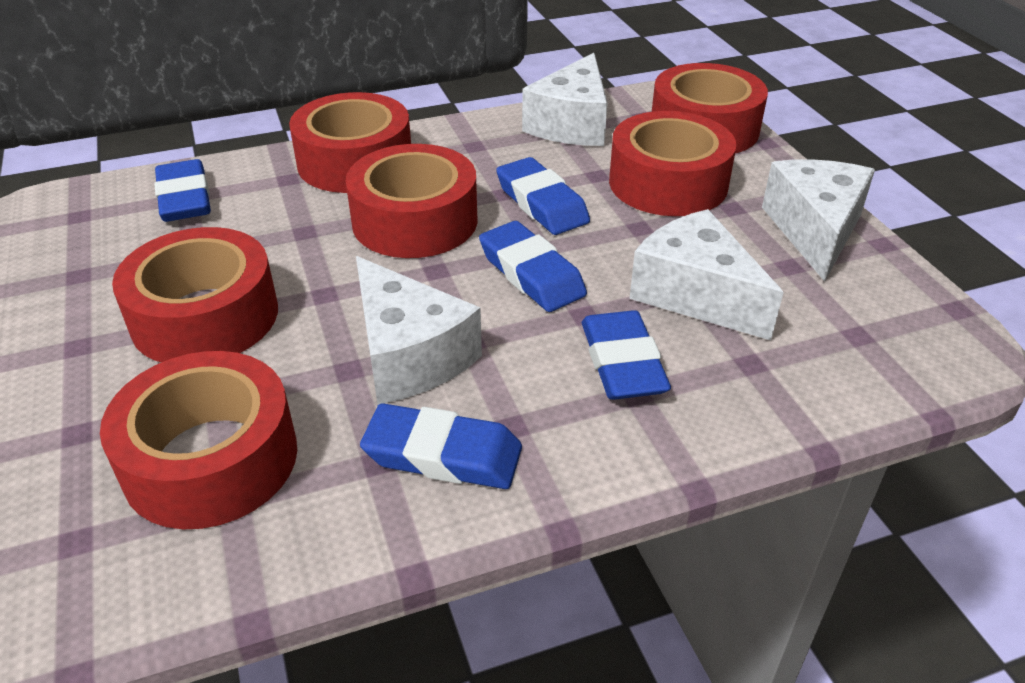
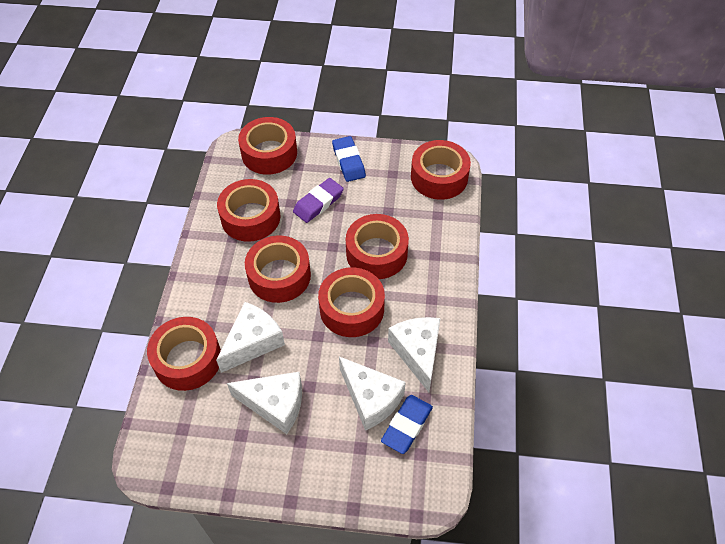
blue eraser: 5 -> 2
purple eraser: 0 -> 1
red tape: 6 -> 7

